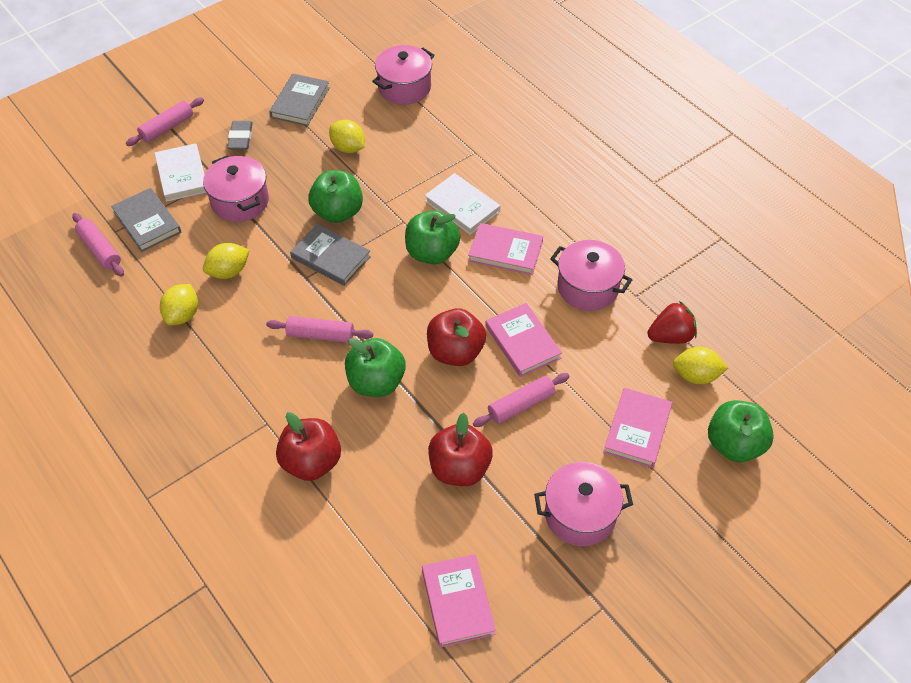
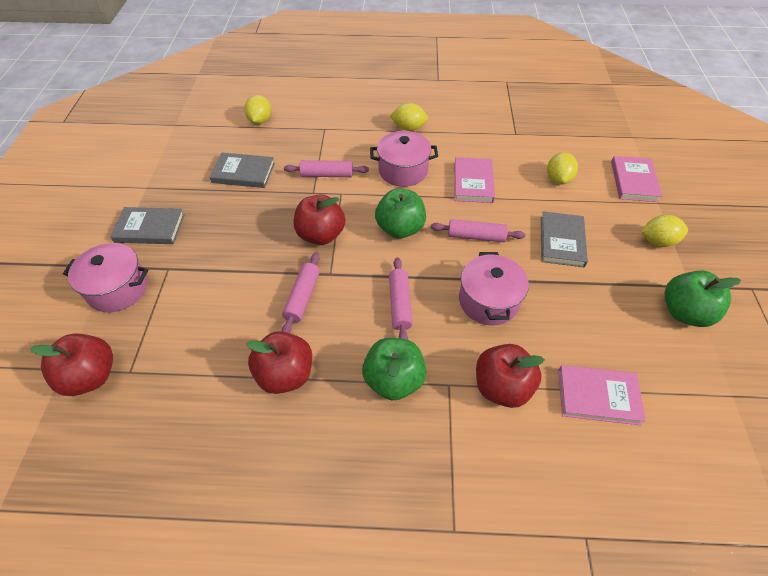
green apple: 4 -> 3
grey eraser: 1 -> 0
pink book: 4 -> 3
pink pot: 4 -> 3
red apple: 3 -> 4
red strawberry: 1 -> 0
white book: 2 -> 0

